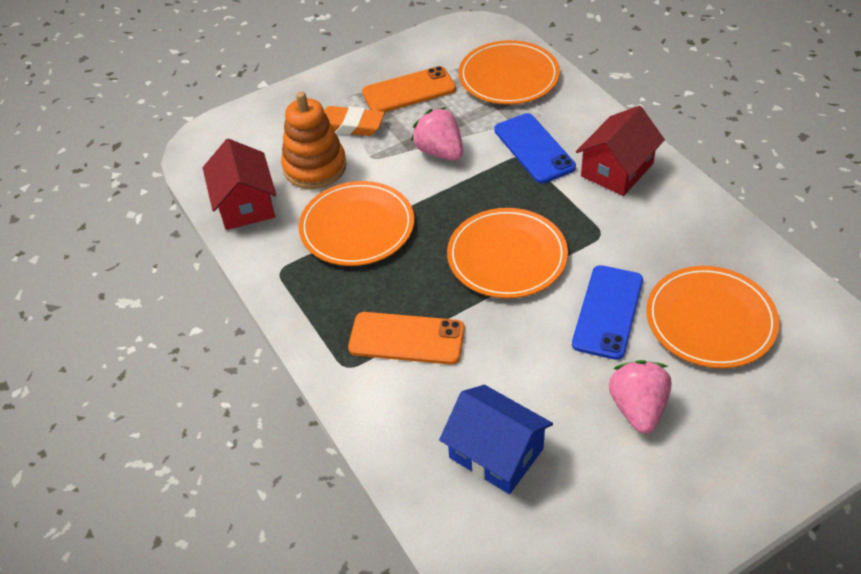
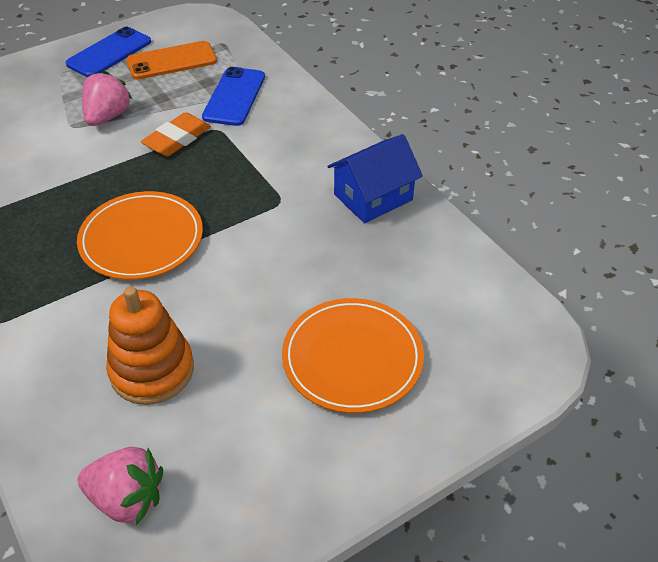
orange phone: 2 -> 1
orange plate: 4 -> 2
red house: 2 -> 0

